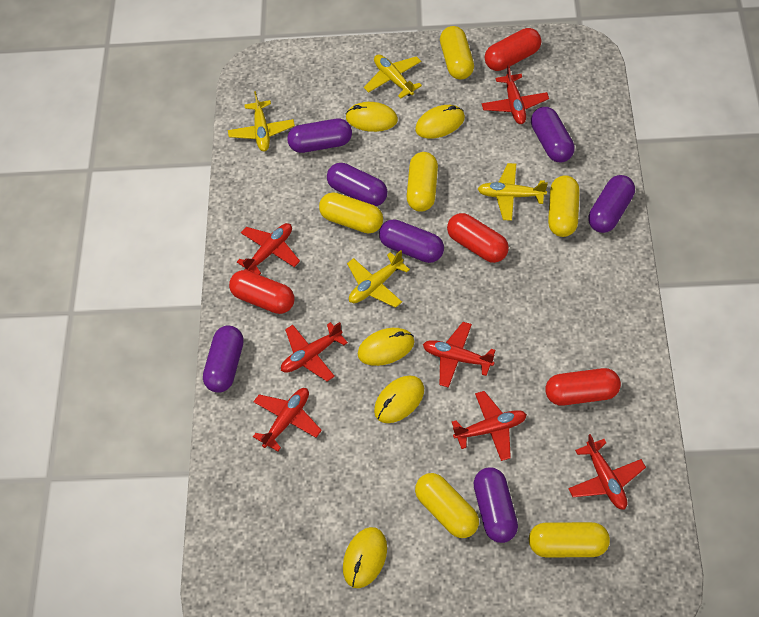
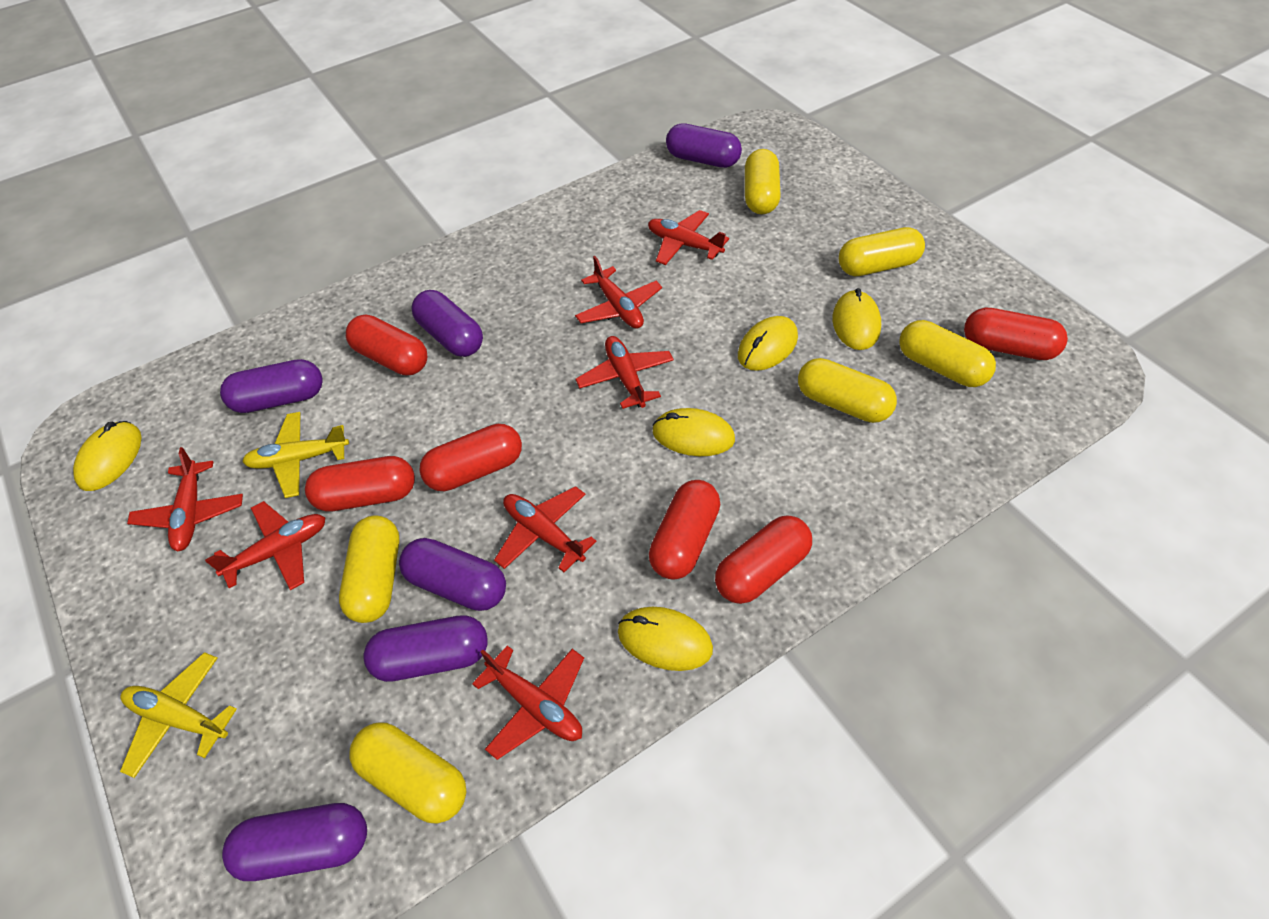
purple capsule: 7 -> 6
red capsule: 4 -> 6
yellow plane: 4 -> 2

